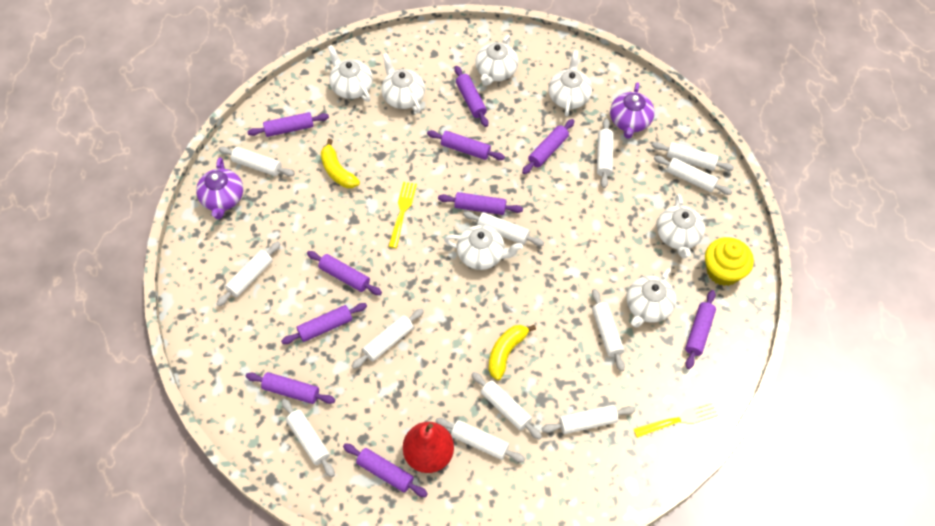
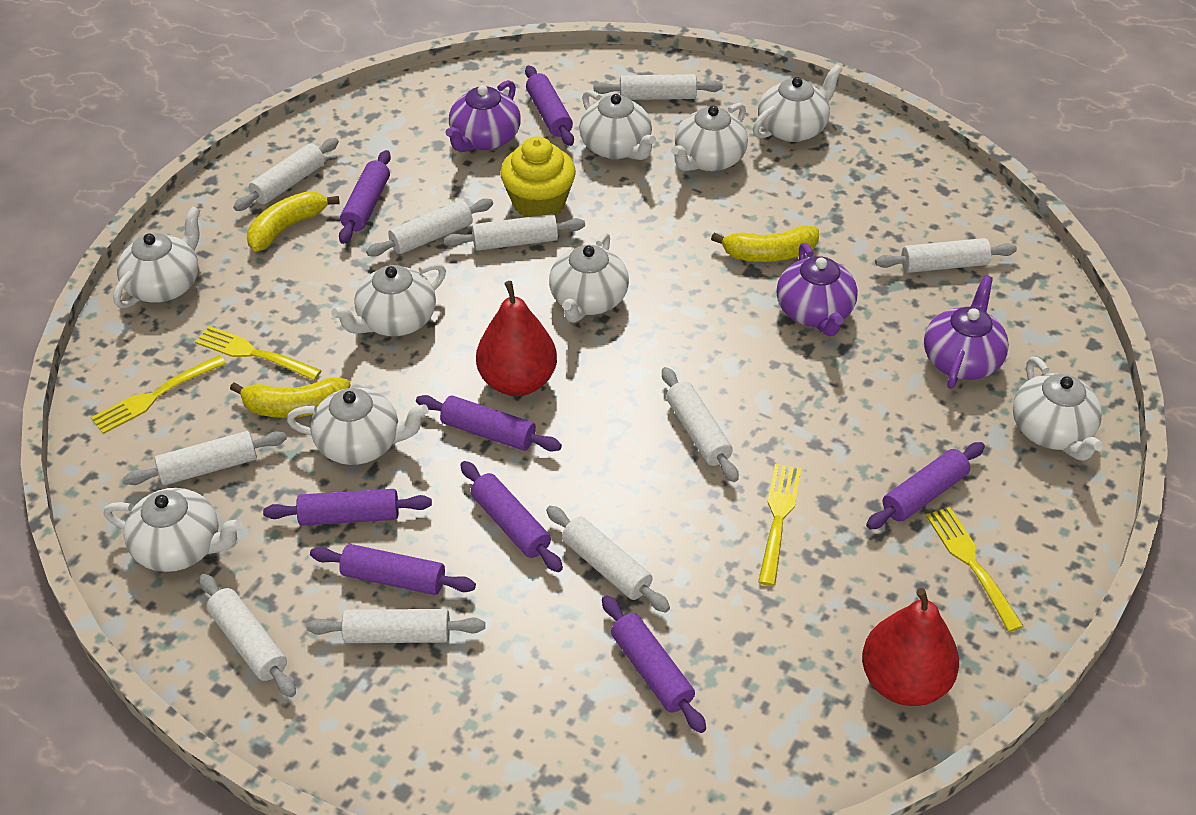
purple rolling pin: 10 -> 8
purple teapot: 2 -> 3
red pear: 1 -> 2
white rolling pin: 12 -> 10
white teapot: 7 -> 9
yellow banana: 2 -> 3
yellow fork: 2 -> 4

